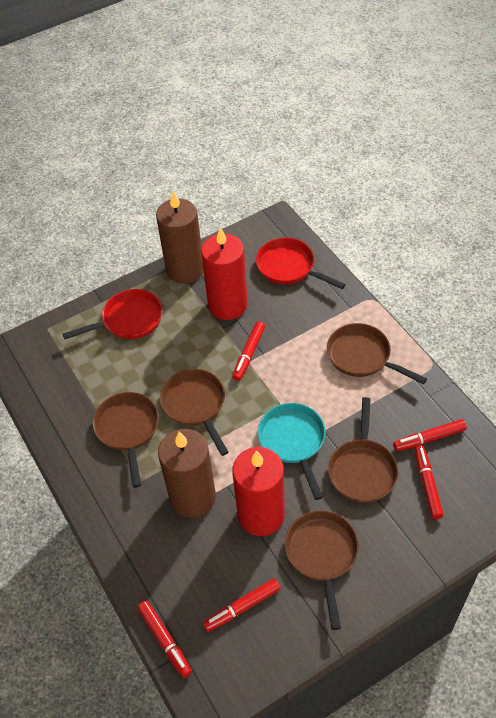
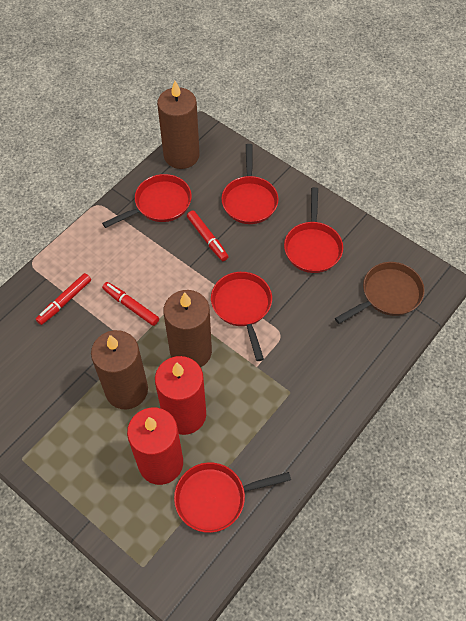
brown candle: 2 -> 3
brown pan: 5 -> 1
red marker: 5 -> 3
red pan: 2 -> 5
turquoise pan: 1 -> 0

